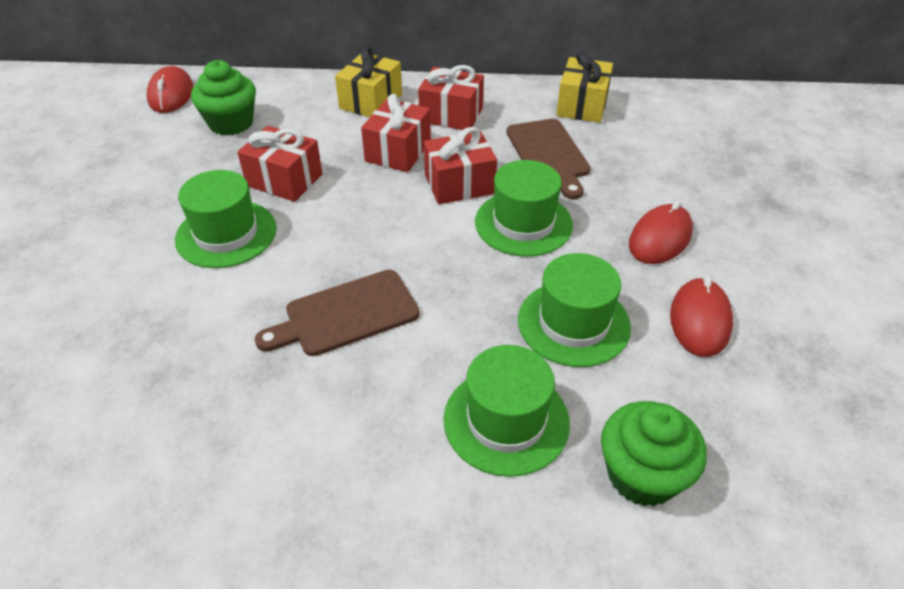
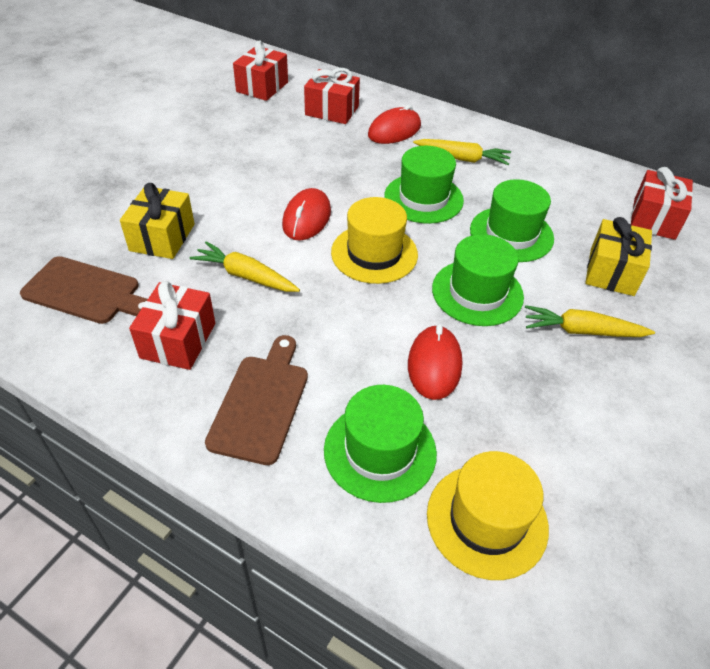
green cupcake: 2 -> 0
yellow carrot: 0 -> 3
yellow hat: 0 -> 2

